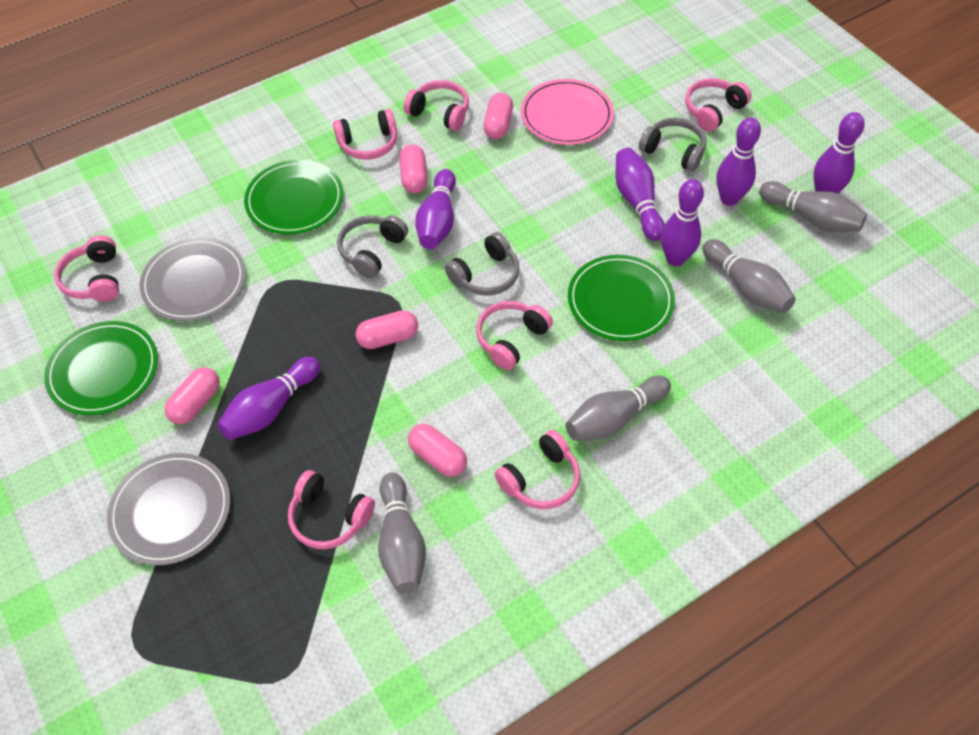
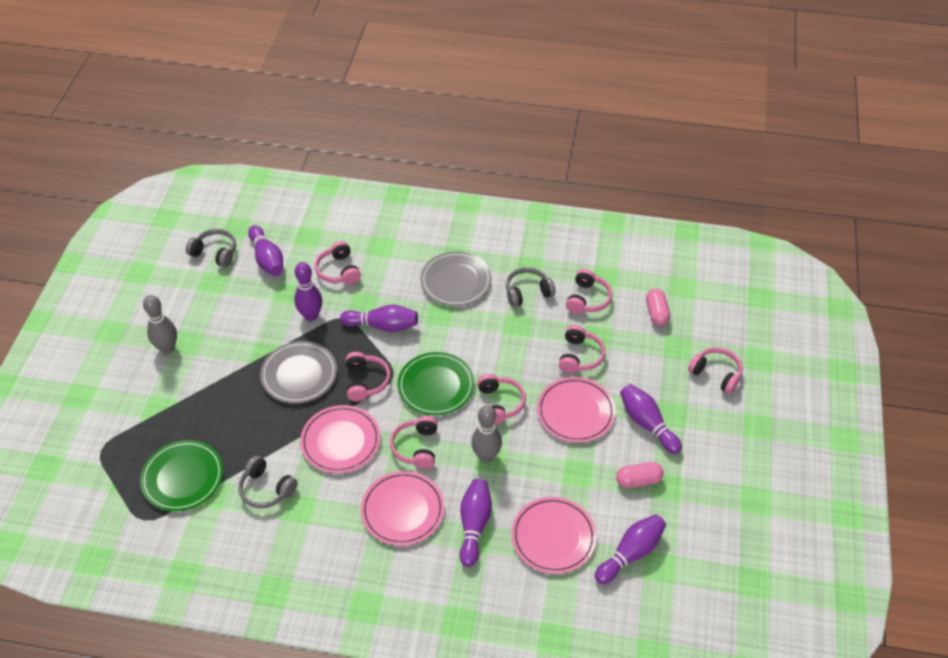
green plate: 3 -> 2
grey bowling pin: 4 -> 2
pink capsule: 5 -> 2
pink plate: 1 -> 4

